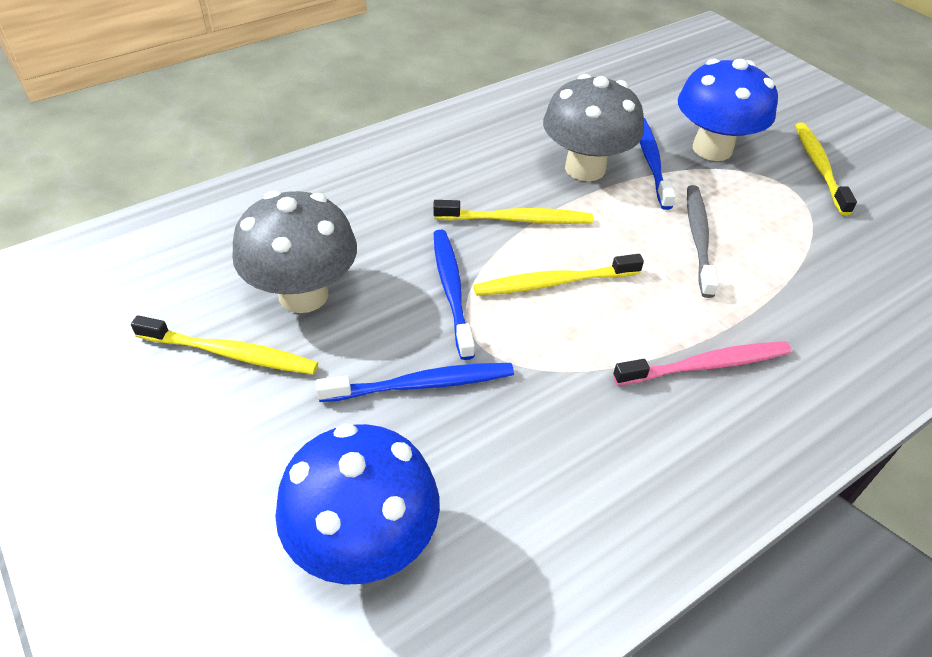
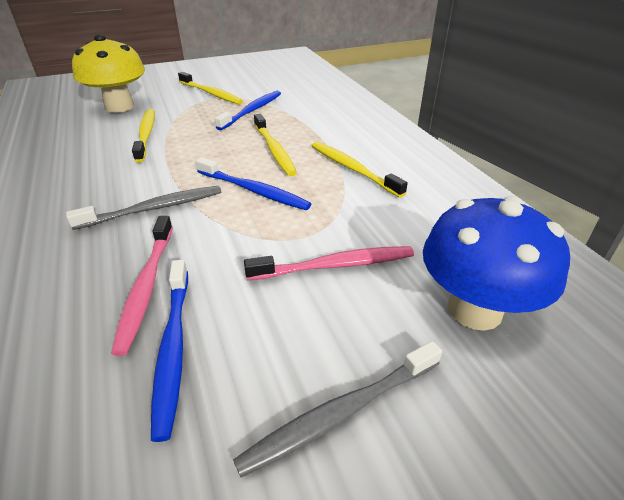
blue mushroom: 2 -> 1
grey mushroom: 2 -> 0
grey toothbrush: 1 -> 2
pink toothbrush: 1 -> 2
yellow mushroom: 0 -> 1

